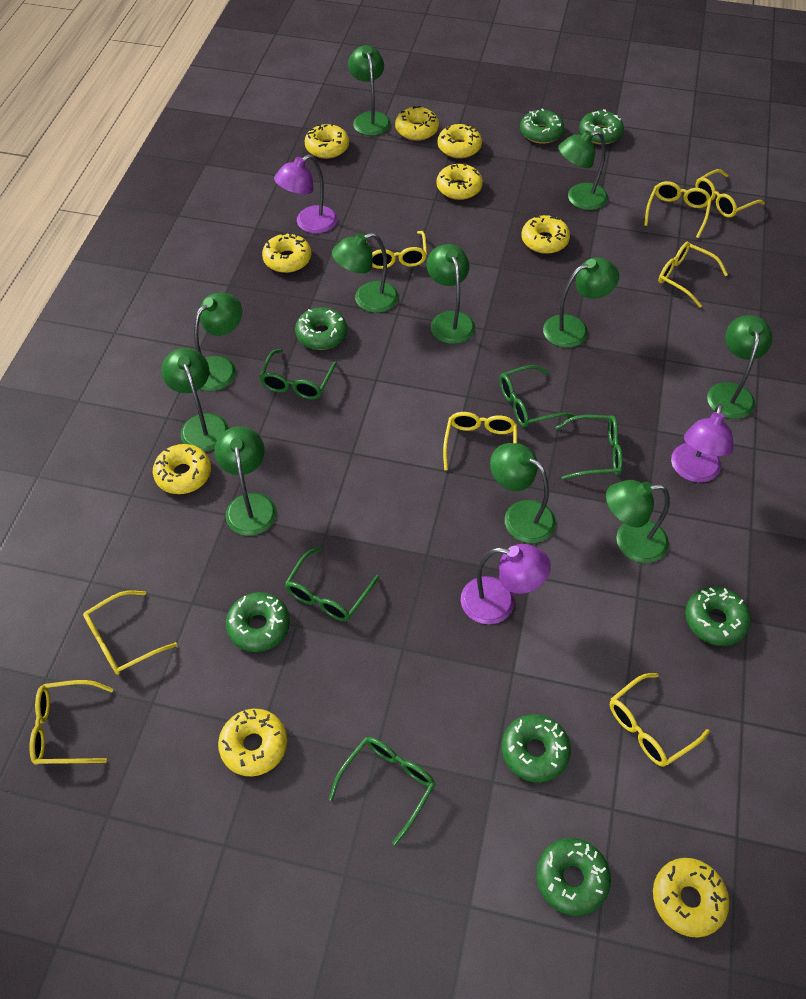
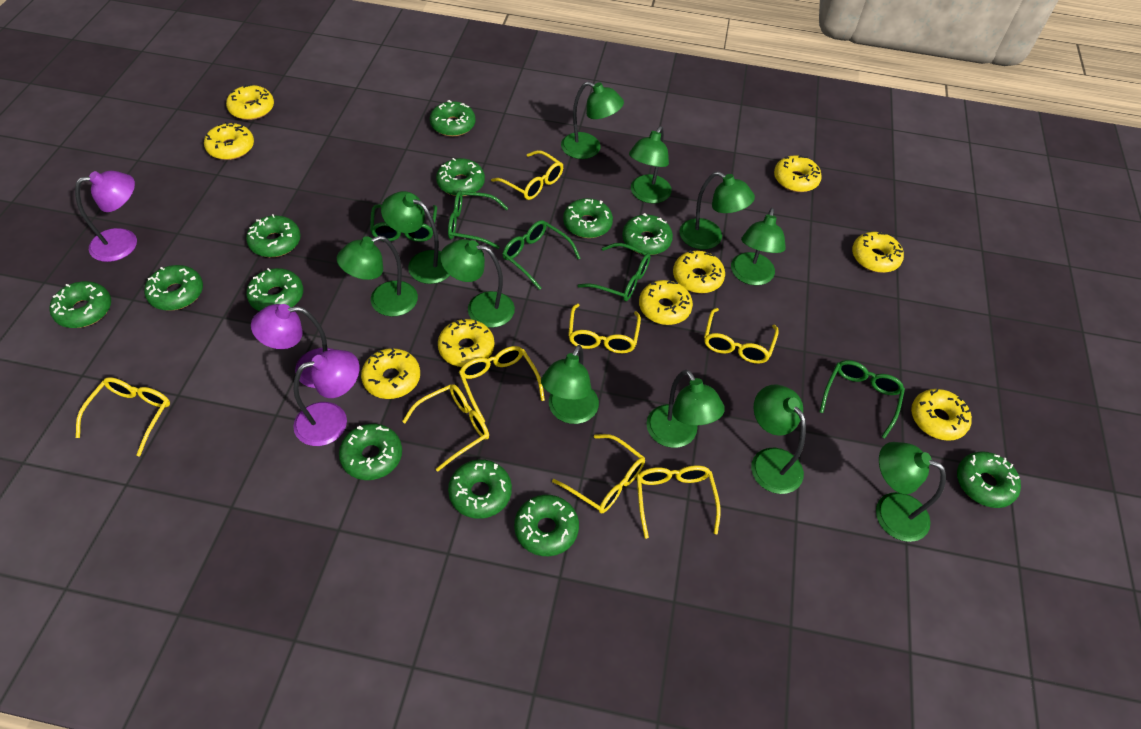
green donut: 7 -> 12

